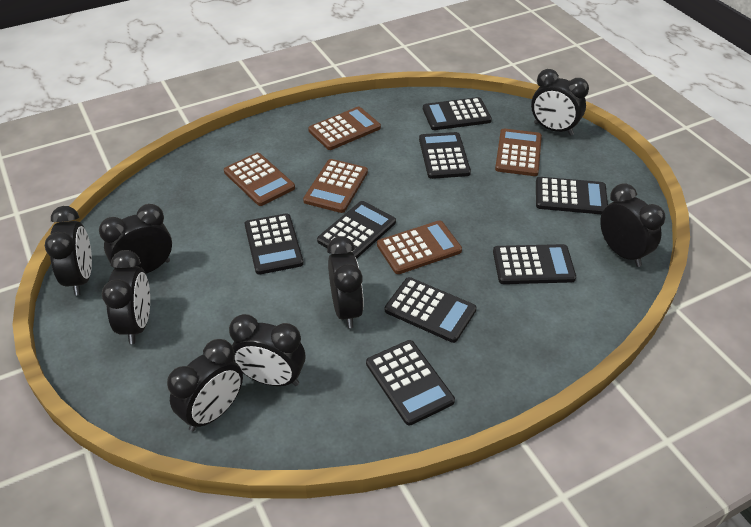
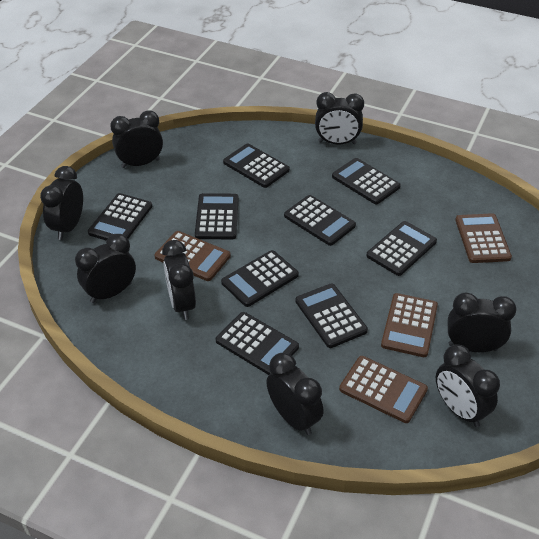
black calculator: 8 -> 9
brown calculator: 5 -> 4

